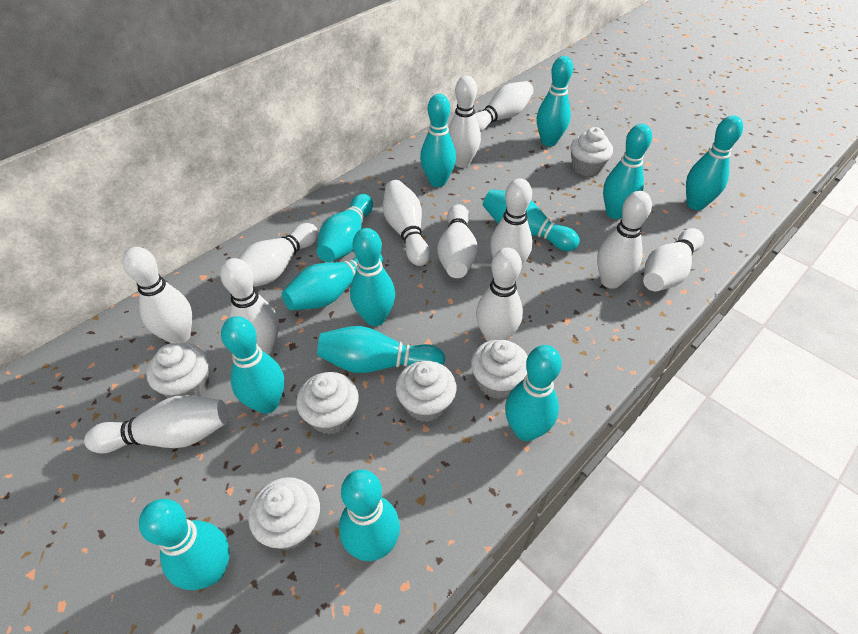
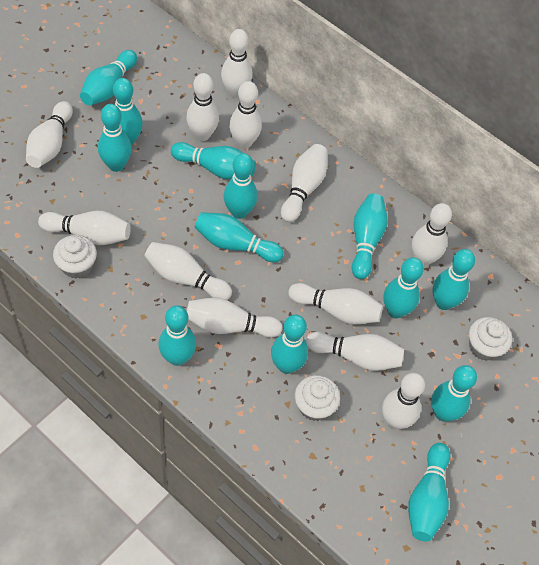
white cupcake: 6 -> 3

